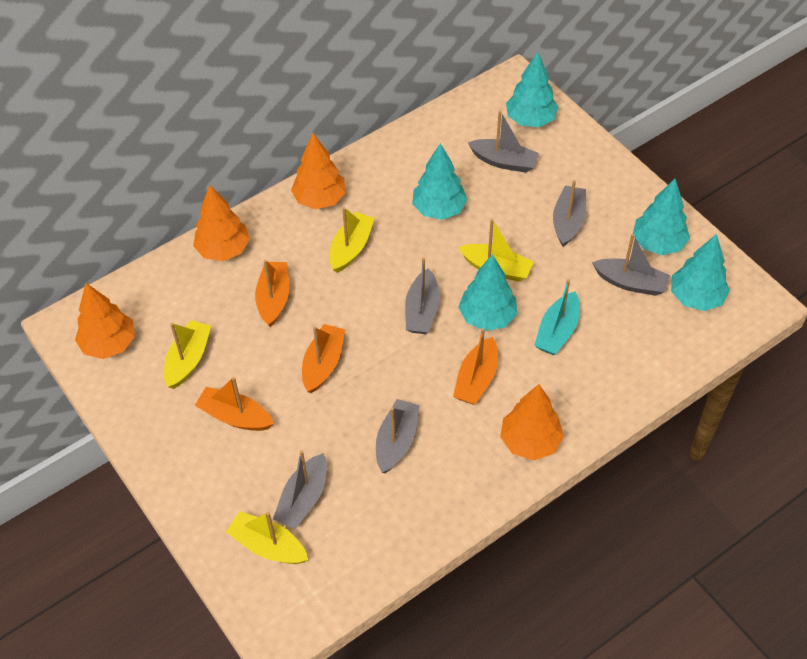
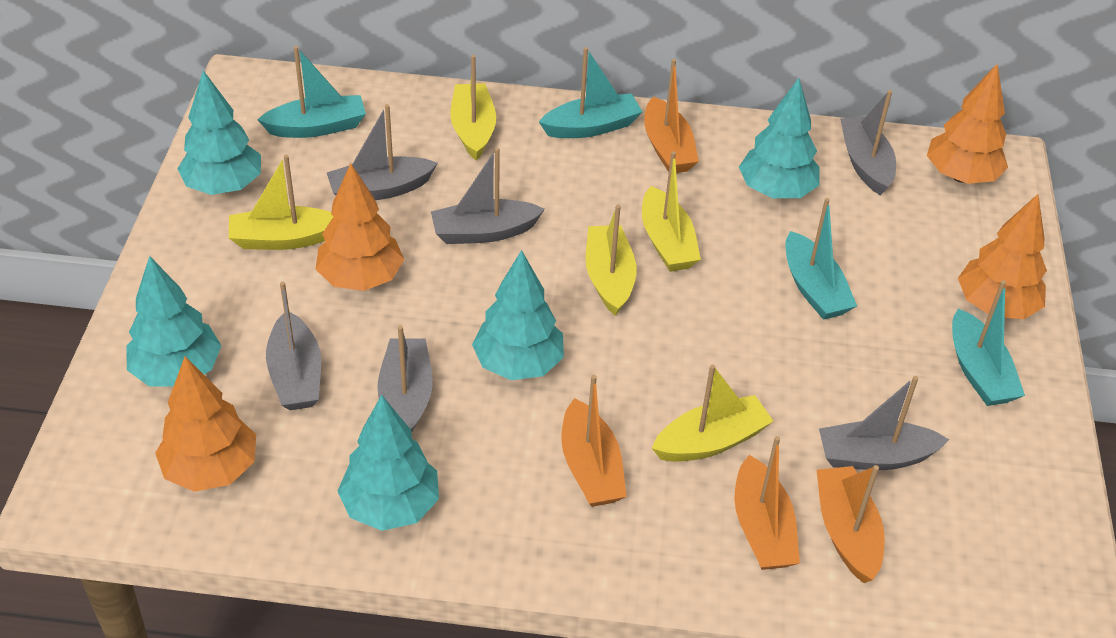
turquoise boat: 1 -> 4
yellow boat: 4 -> 5

